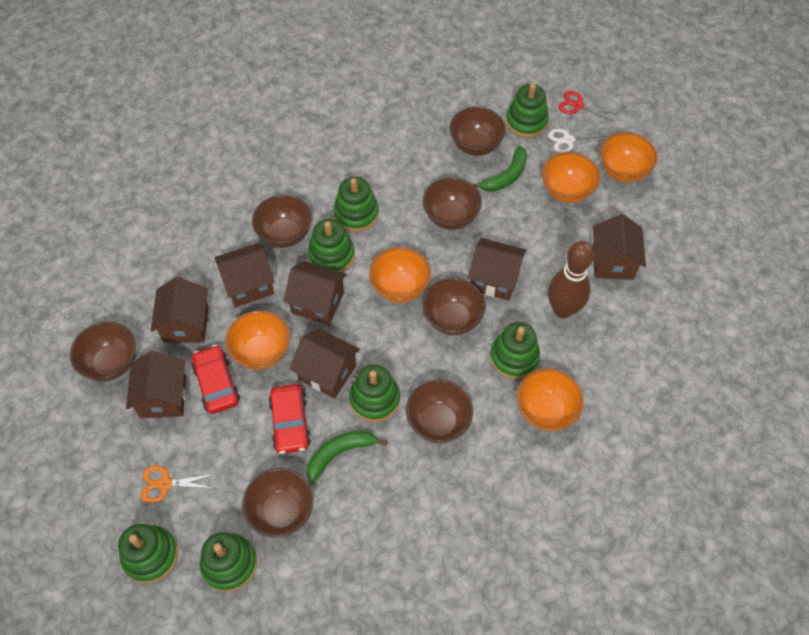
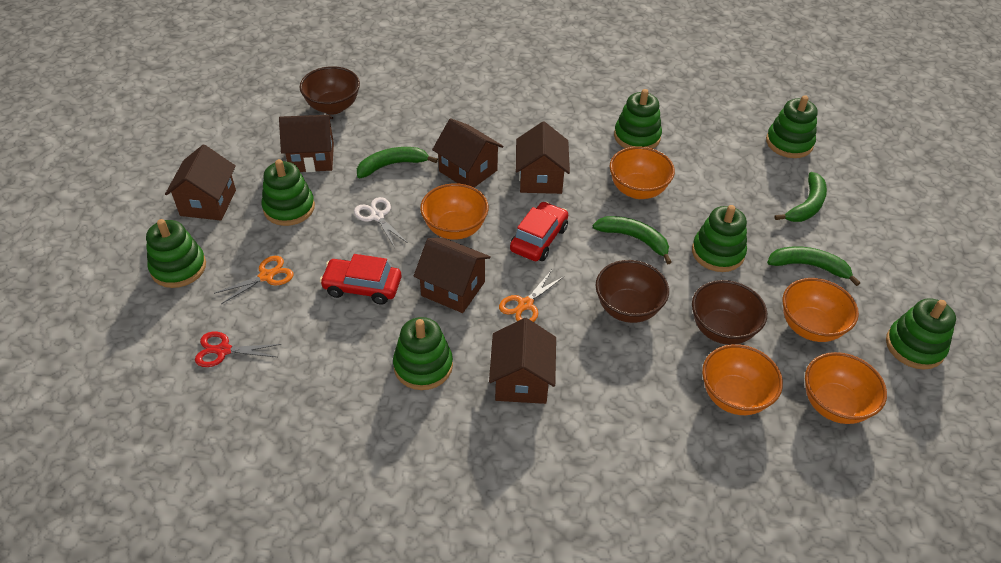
brown bowl: 7 -> 3
brown bowling pin: 1 -> 0
brown house: 7 -> 6
green banana: 2 -> 4
orange scissors: 1 -> 2

